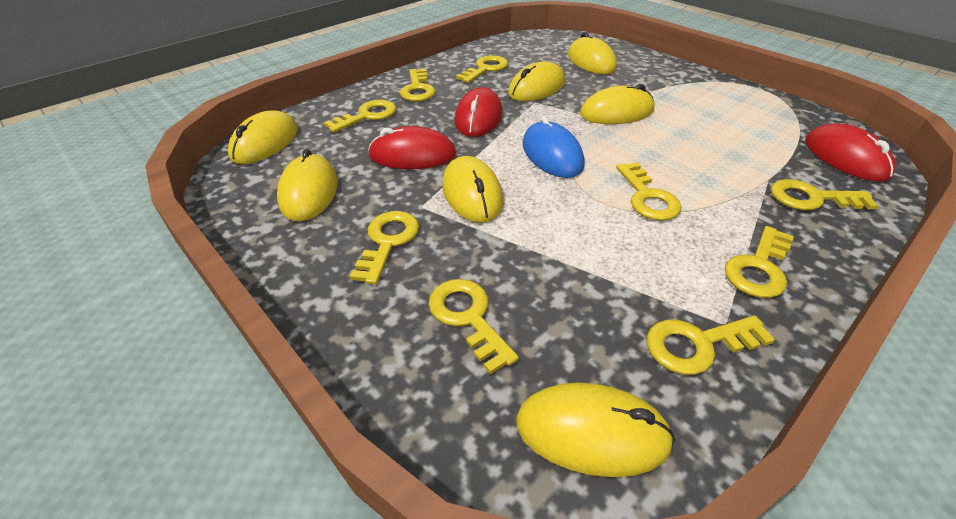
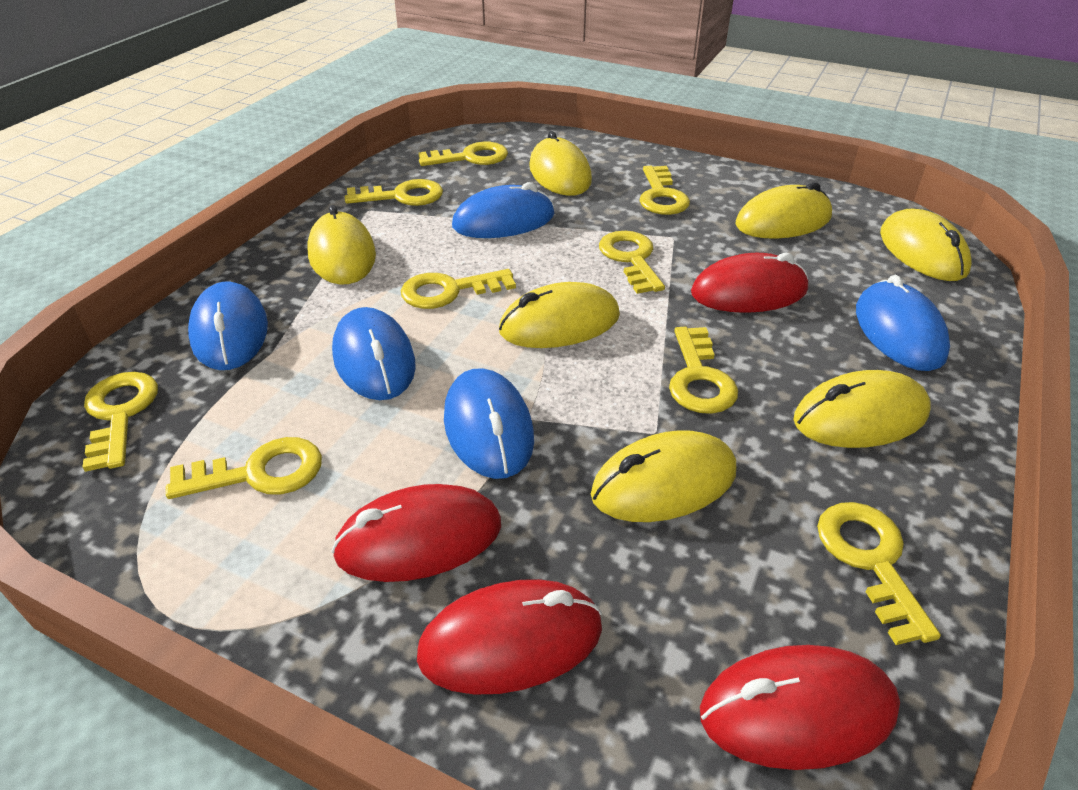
blue mouse: 1 -> 5
red mouse: 3 -> 4

